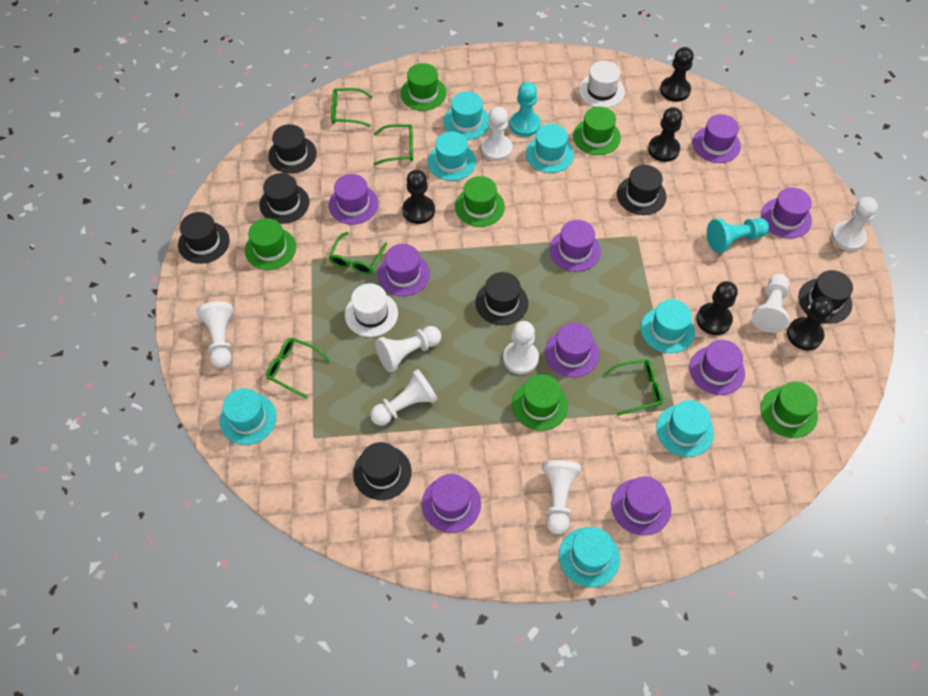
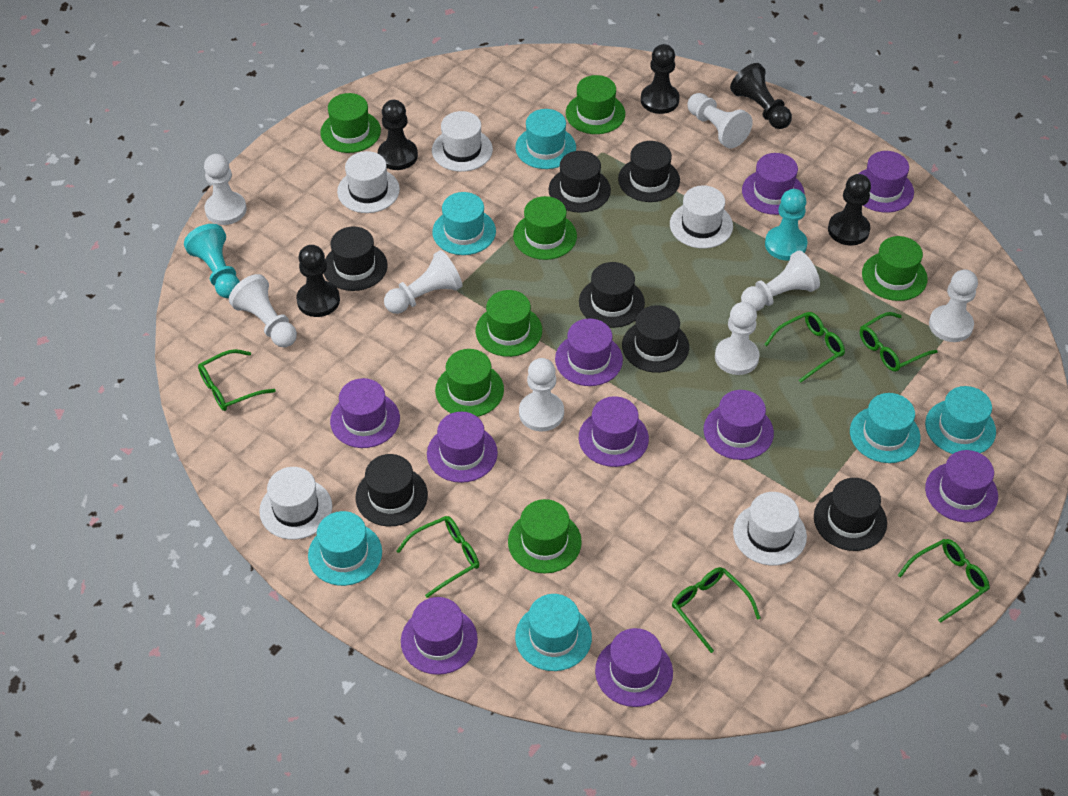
green glasses: 5 -> 6
green hat: 6 -> 7
purple hat: 9 -> 10
turquoise hat: 7 -> 6
white hat: 2 -> 5

